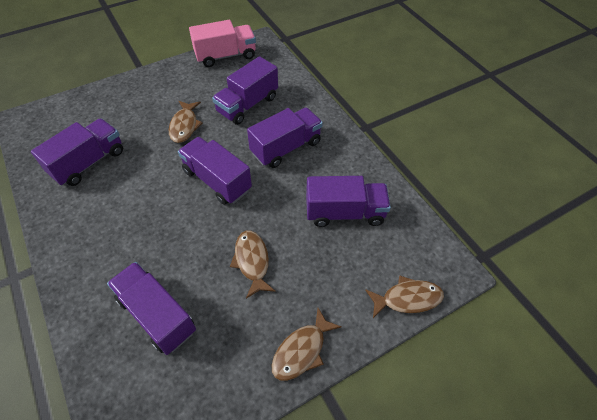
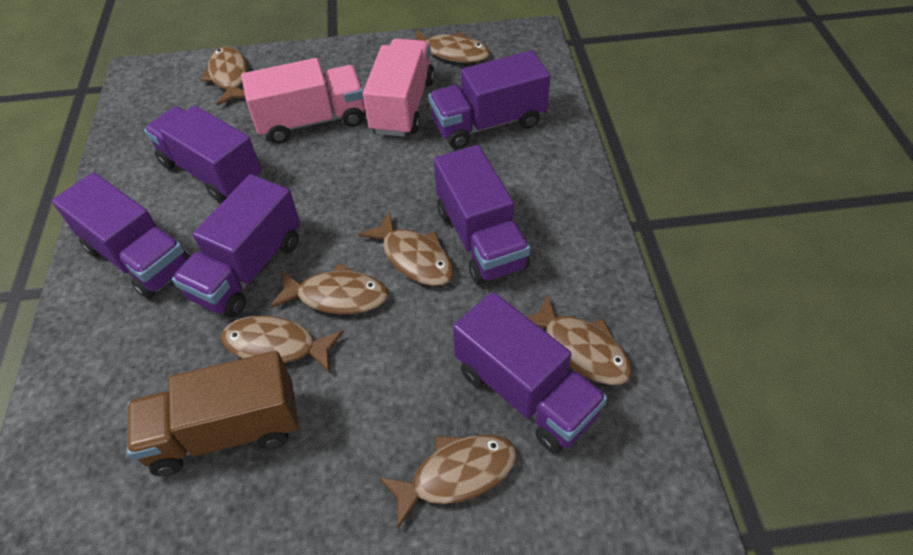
brown fish: 4 -> 7
brown truck: 0 -> 1
pink truck: 1 -> 2

